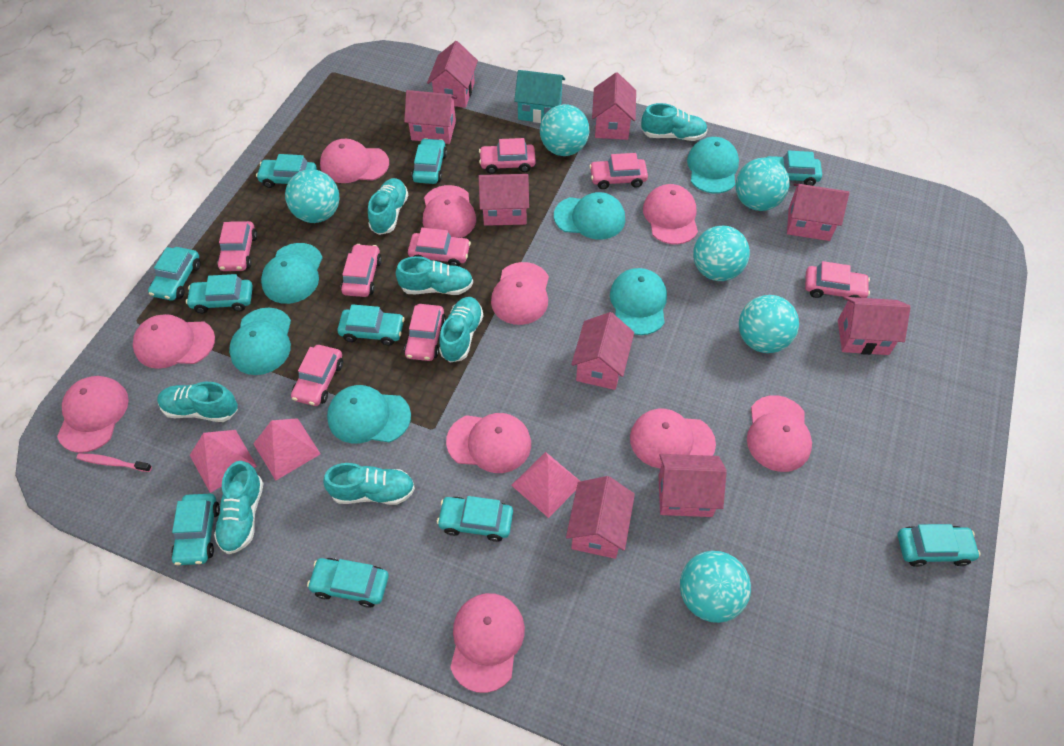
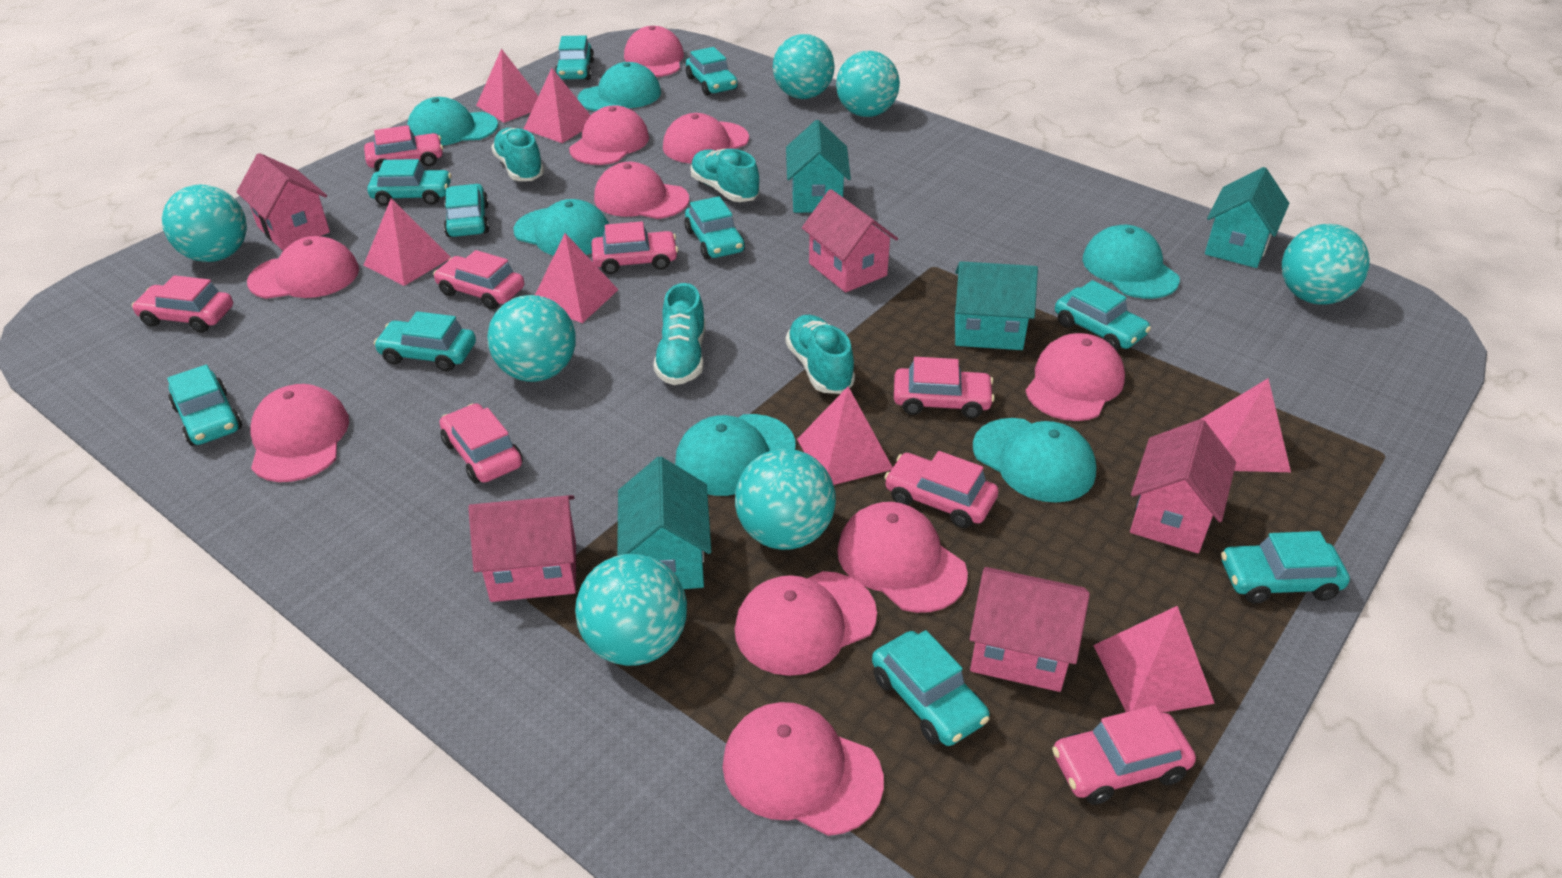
pink house: 9 -> 5
pink pyramid: 3 -> 7
pink toothbrush: 1 -> 0
turquoise ball: 6 -> 7
turquoise house: 1 -> 4
turquoise shoe: 7 -> 4

